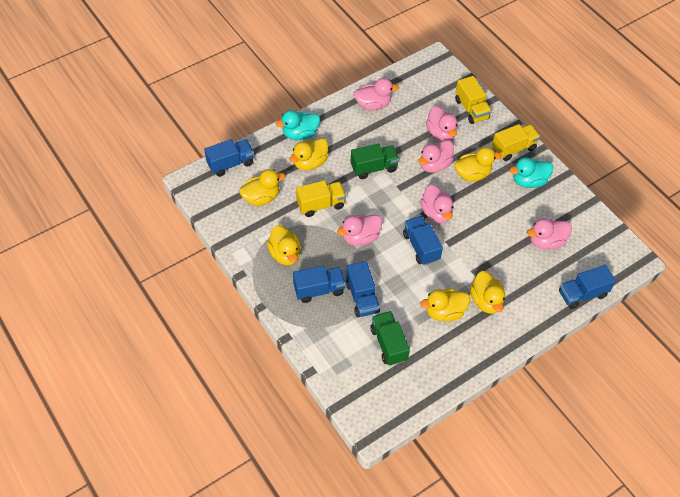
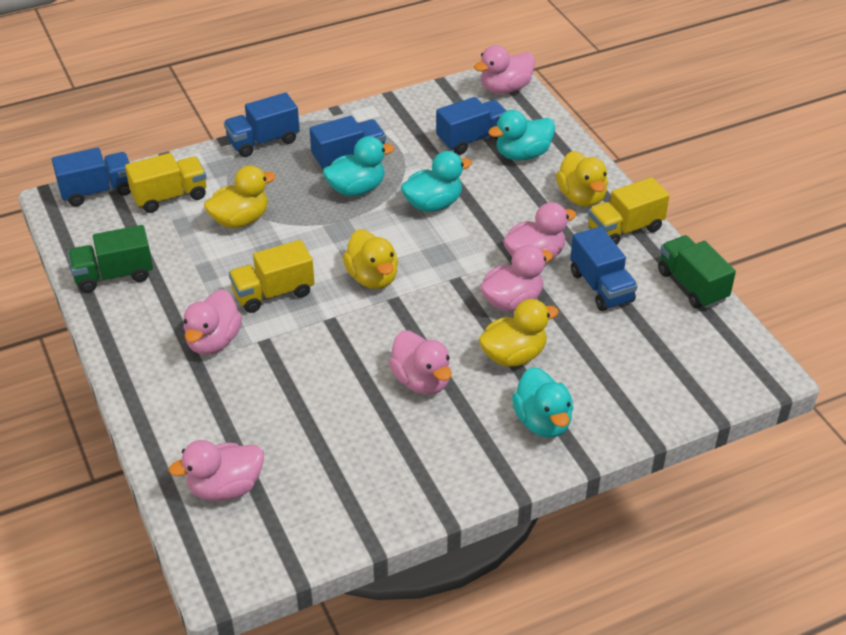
turquoise duck: 2 -> 4
yellow duck: 6 -> 4

